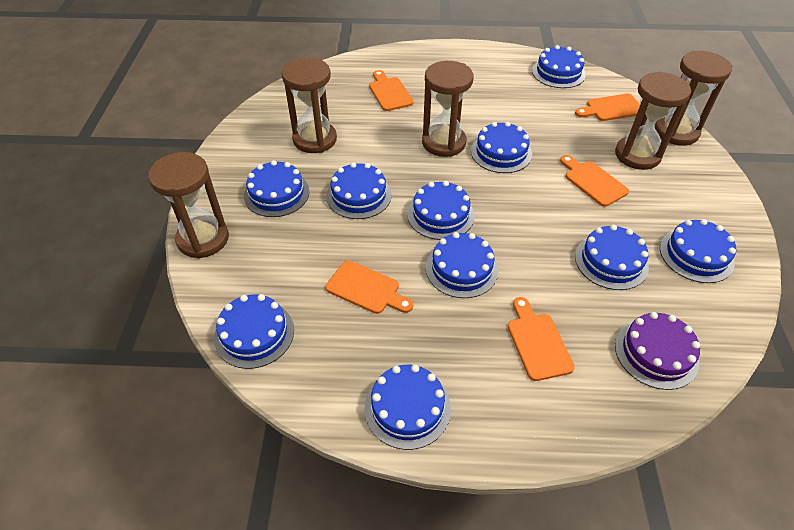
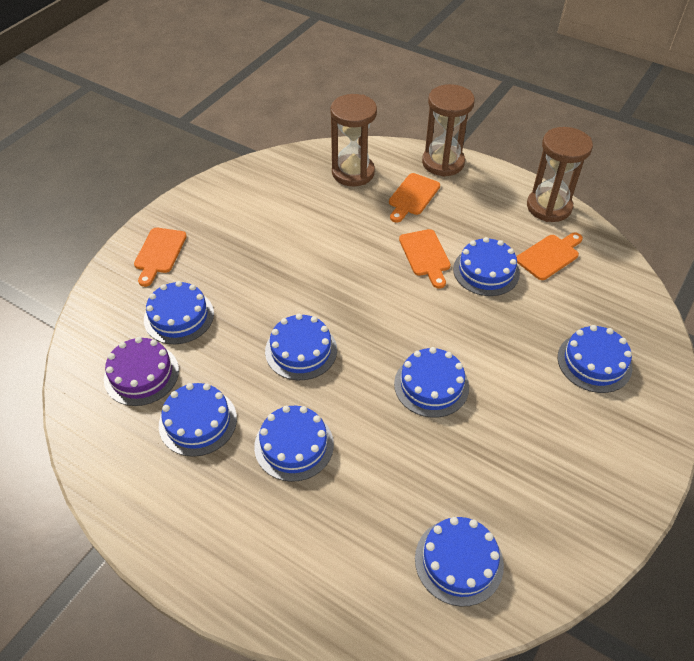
blue cake: 10 -> 8
brown hourglass: 5 -> 3
orange cutting board: 5 -> 4

